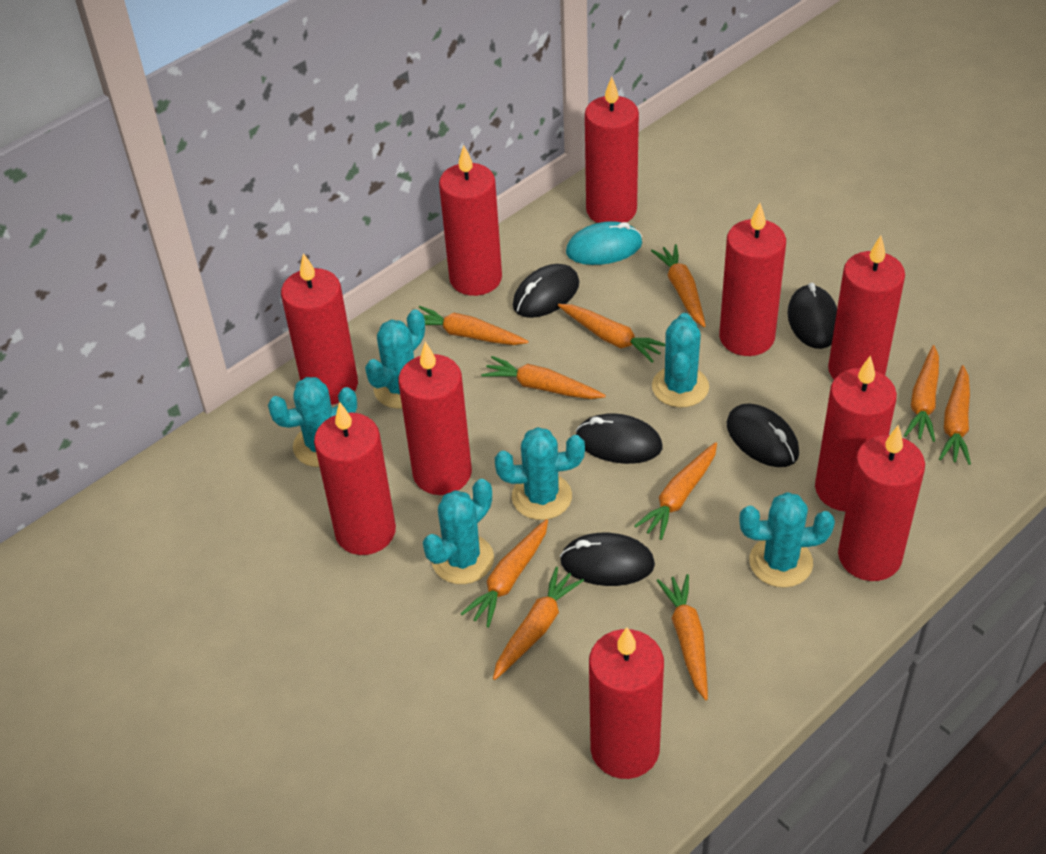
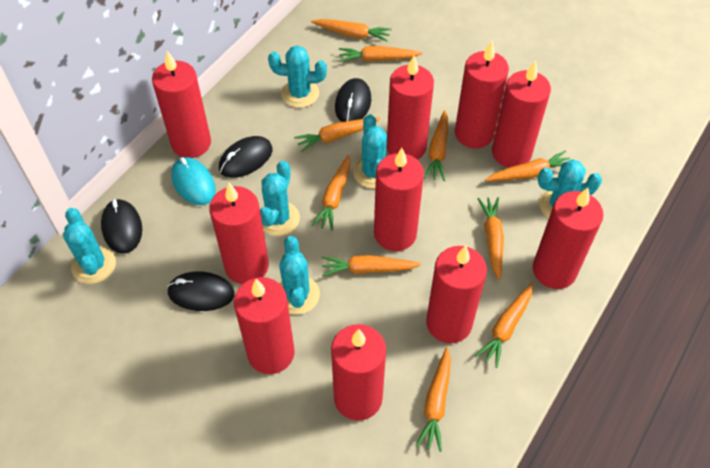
black mouse: 5 -> 4

